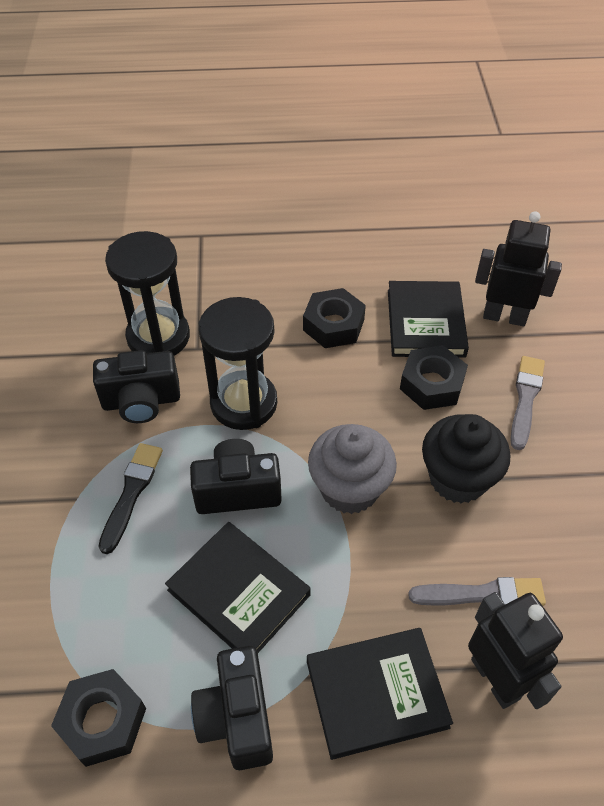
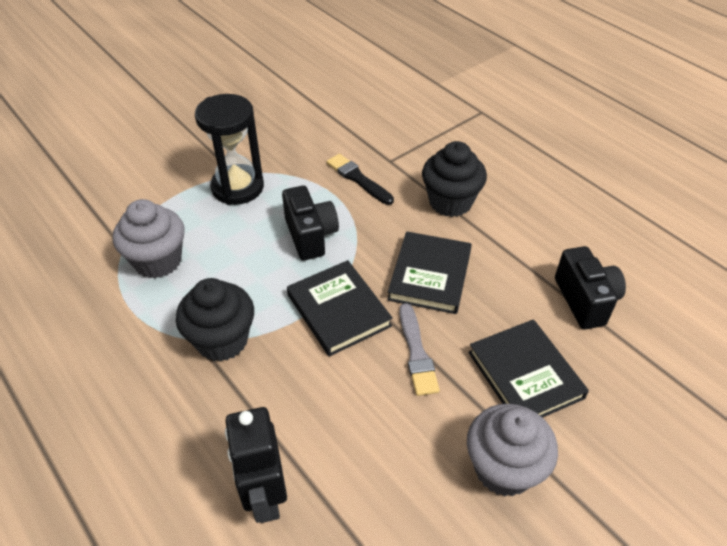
black camera: 3 -> 2
black cupcake: 1 -> 2
black hourglass: 2 -> 1
black nut: 3 -> 0
black robot: 2 -> 1
grey brush: 2 -> 1
grey cupcake: 1 -> 2

